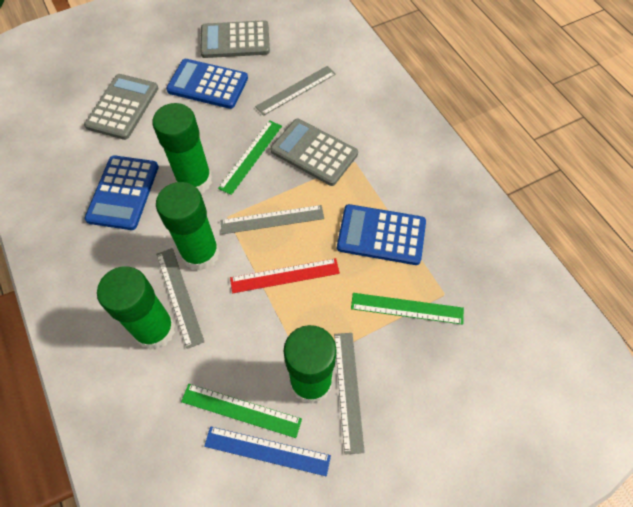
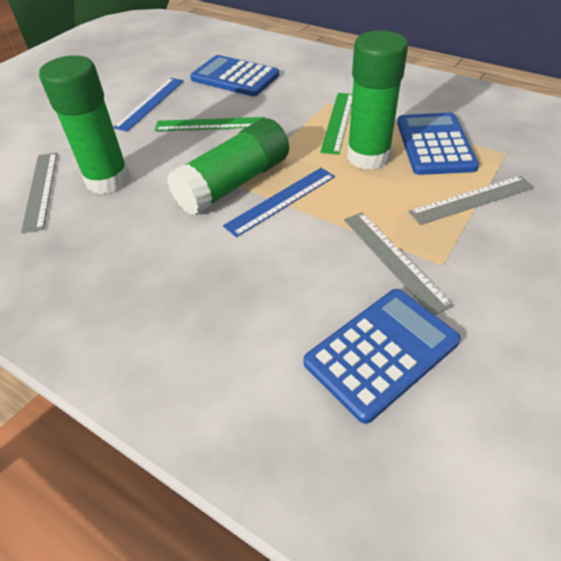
blue ruler: 1 -> 2
green glue stick: 4 -> 3
green ruler: 3 -> 2
grey calculator: 3 -> 0
grey ruler: 4 -> 3
red ruler: 1 -> 0

